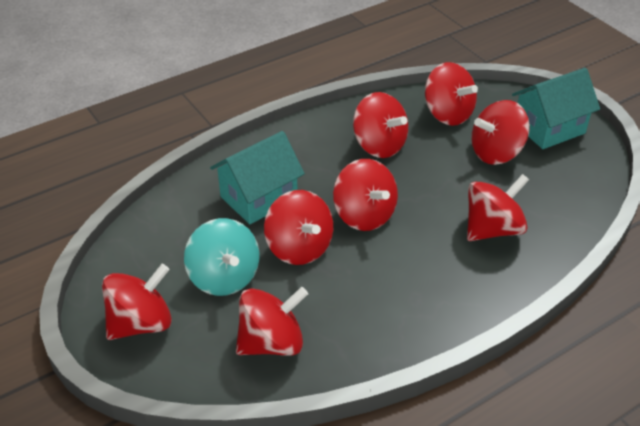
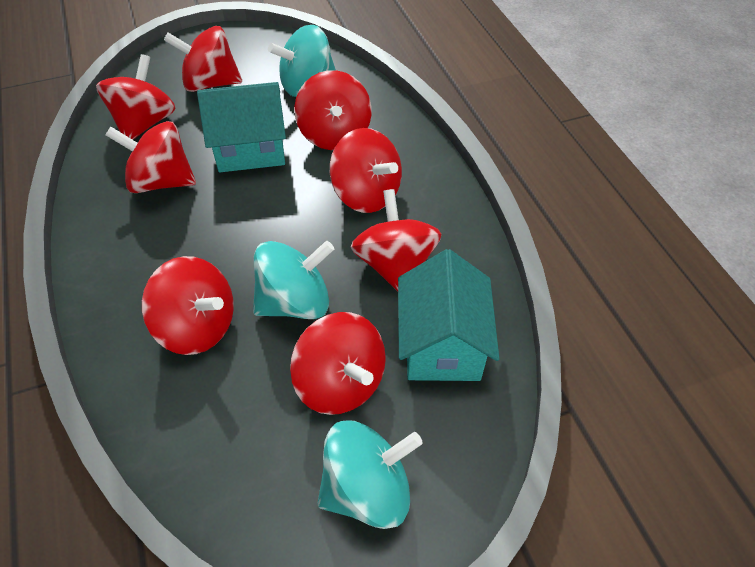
turquoise spinning top: 1 -> 3

